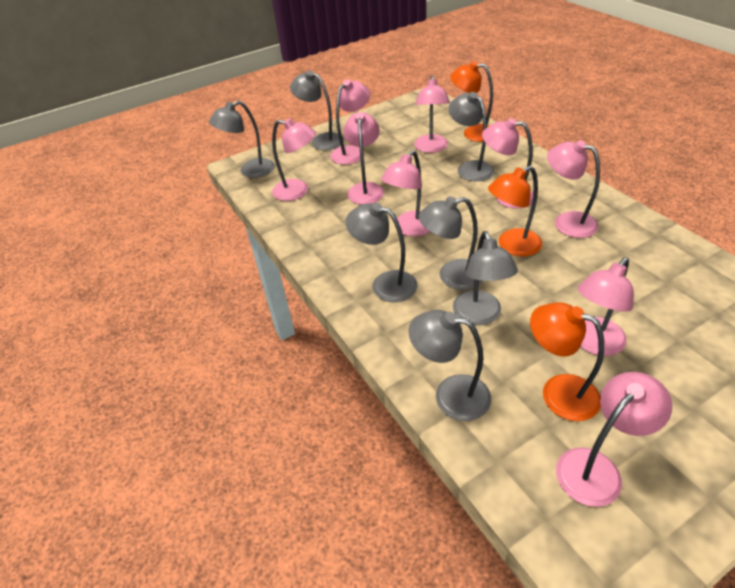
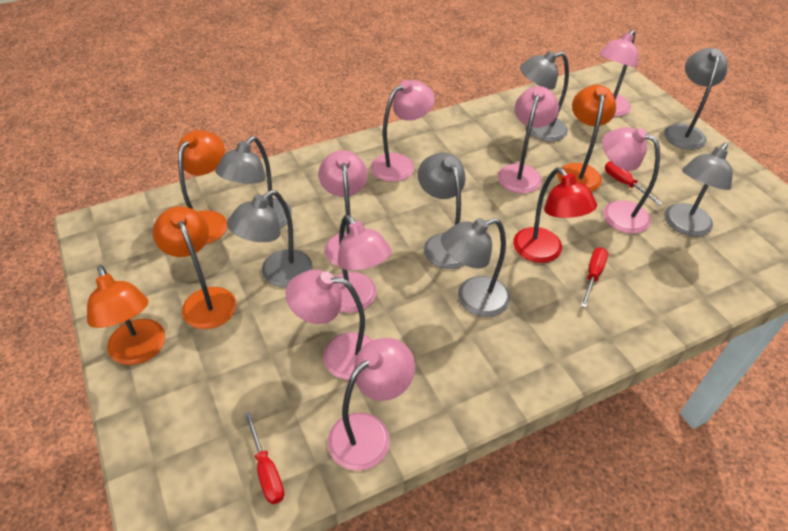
orange lamp: 3 -> 4
pink lamp: 9 -> 8
red lamp: 0 -> 1
red screwdriver: 0 -> 3

